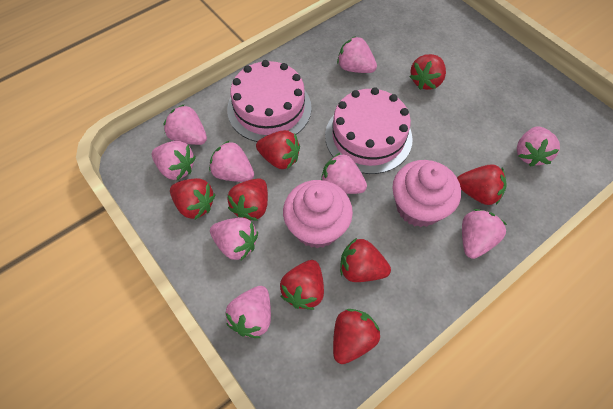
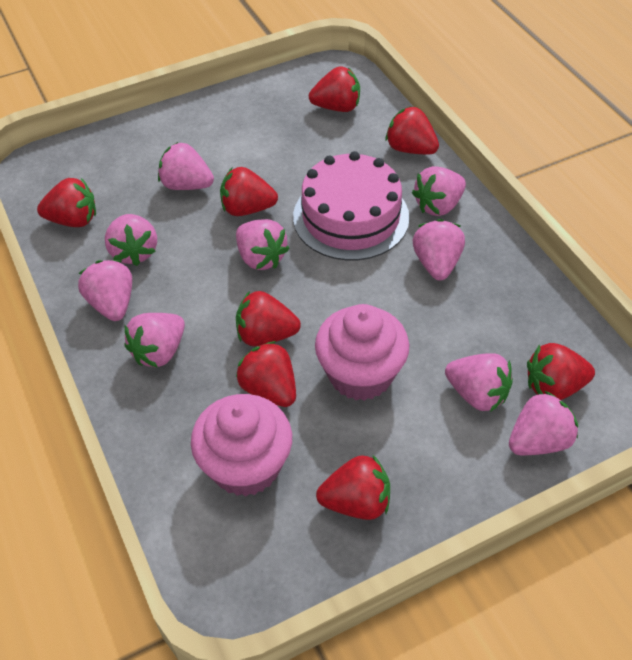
pink cake: 2 -> 1

